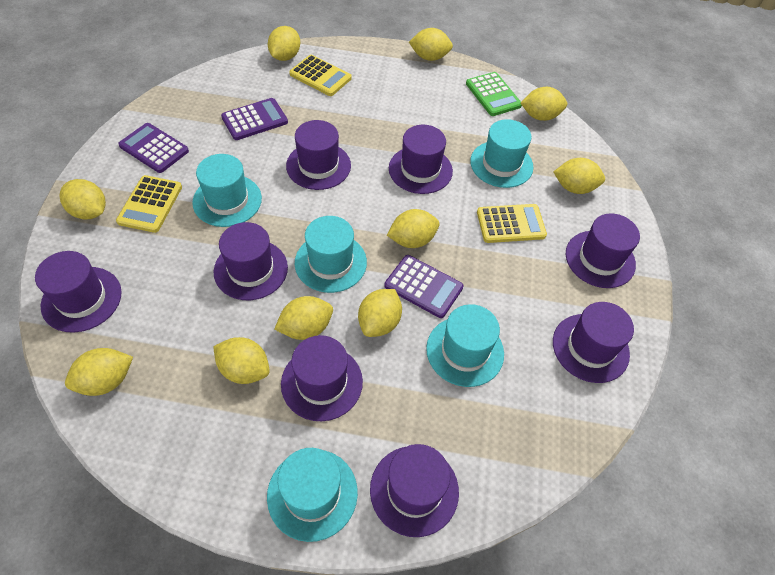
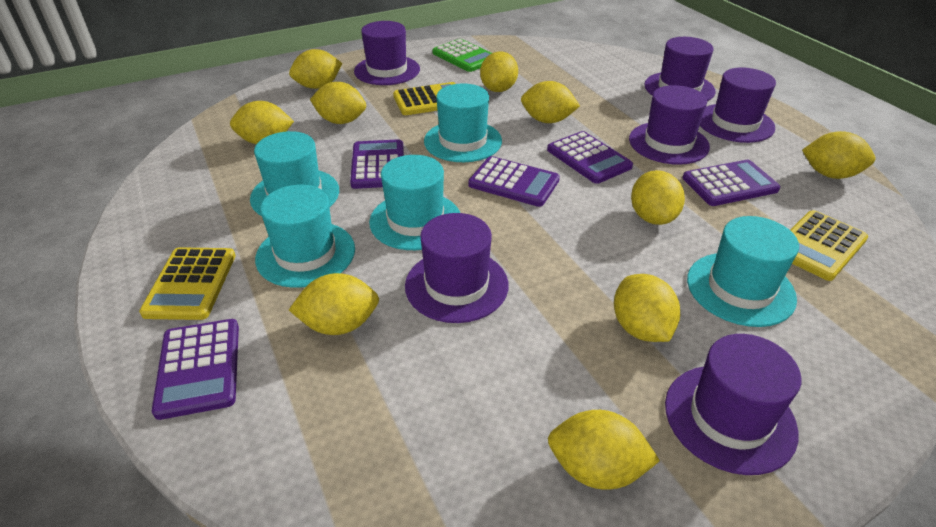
purple calculator: 3 -> 5
purple hat: 8 -> 6

